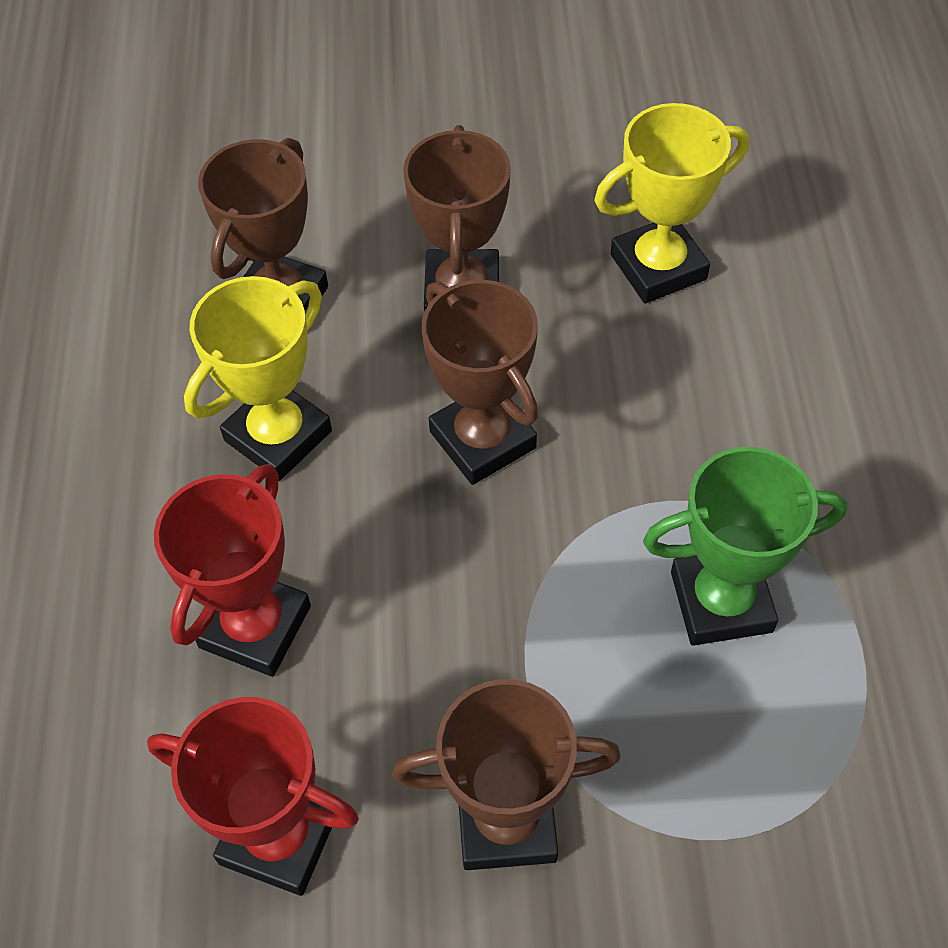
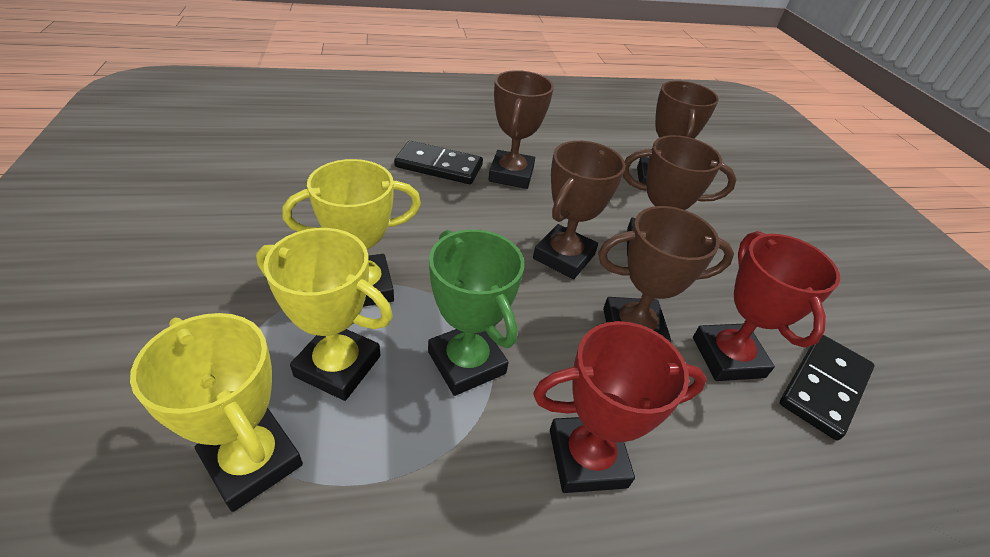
black domino: 0 -> 2
brown trophy: 4 -> 5
yellow trophy: 2 -> 3

